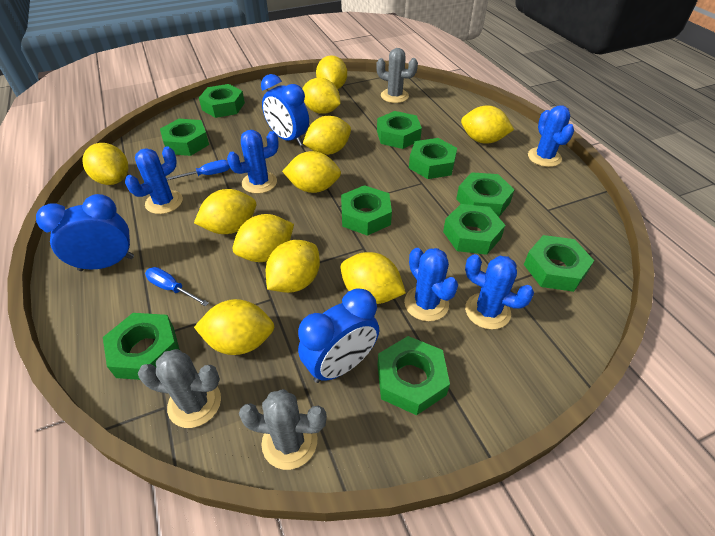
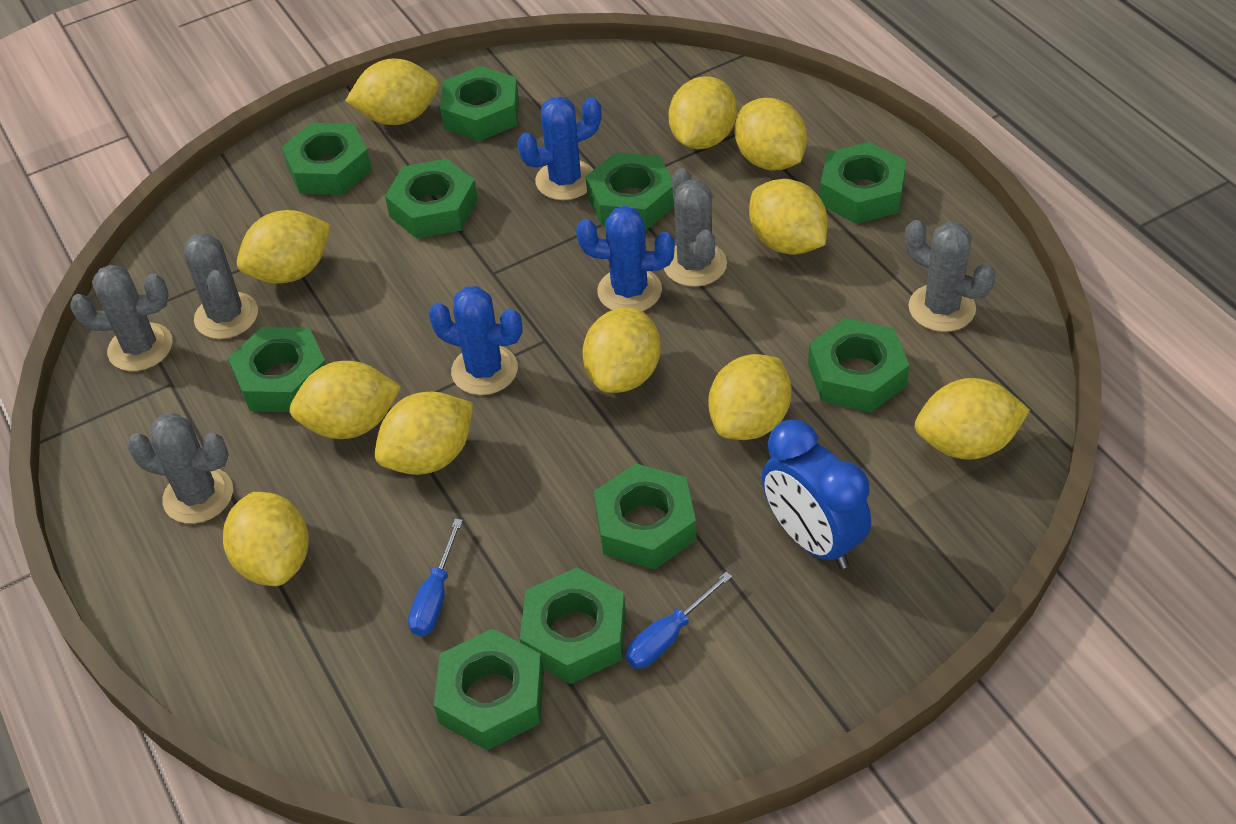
blue cactus: 5 -> 3
blue clock: 3 -> 1
grey cactus: 3 -> 5

